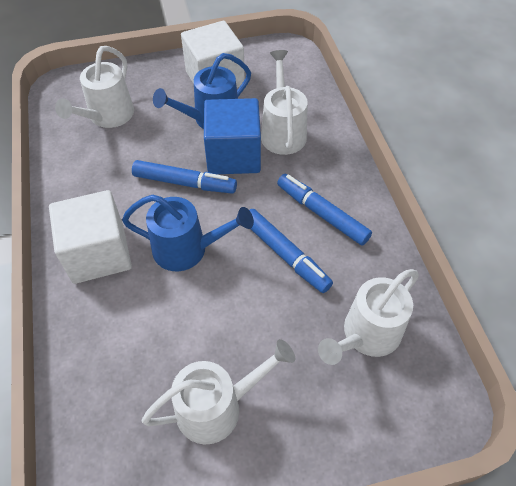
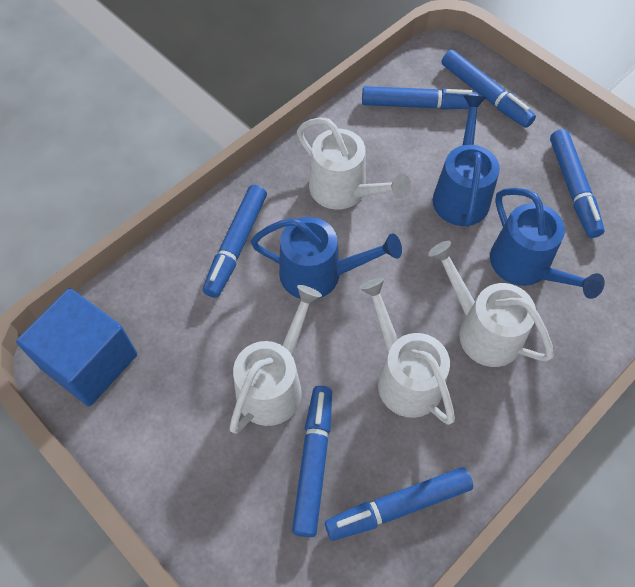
blue marker: 3 -> 6
blue watering can: 2 -> 3
white cube: 2 -> 0

